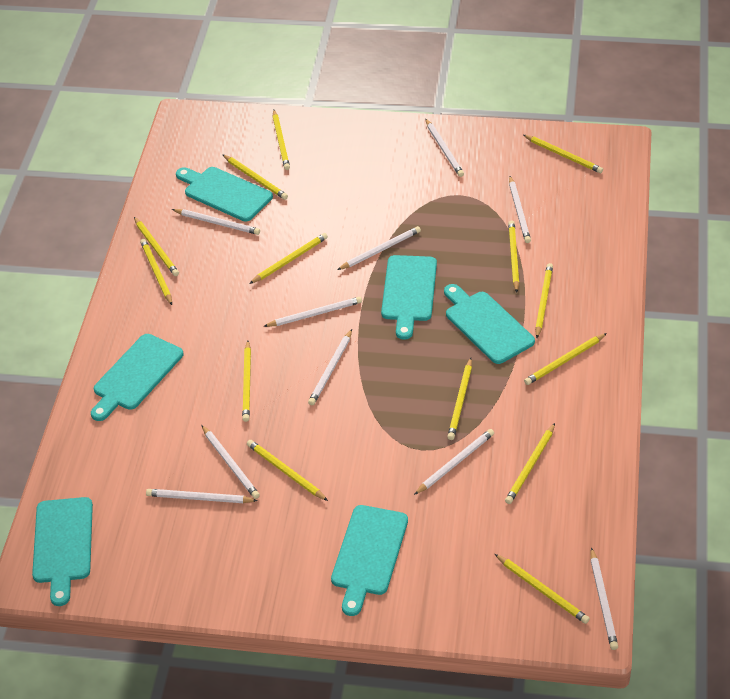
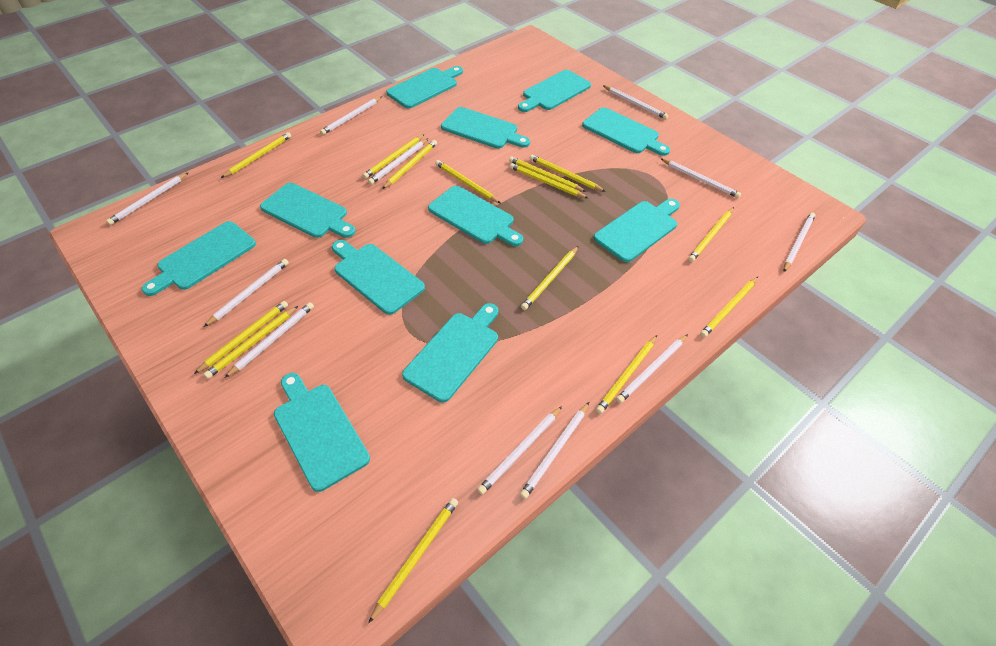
turquoise cutting board: 6 -> 11
white pencil: 10 -> 11

